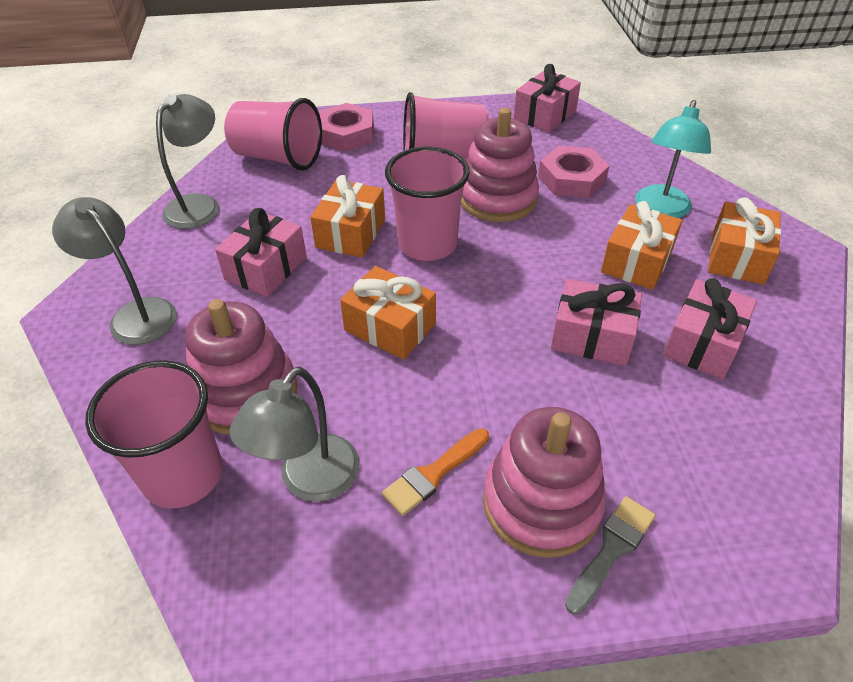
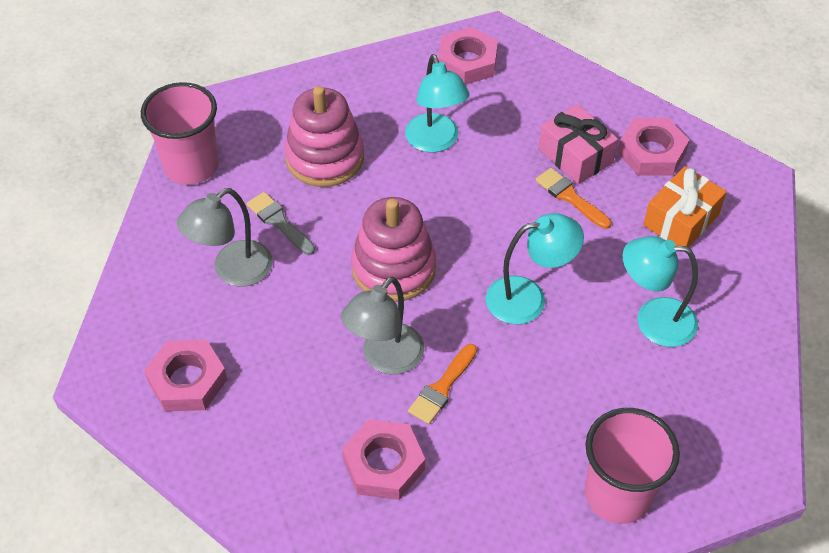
grey lamp: 3 -> 2
orange brush: 1 -> 2
orange gift: 4 -> 1
pink cup: 4 -> 2
pink gift: 4 -> 1
pink nut: 2 -> 4
pink stacking toy: 3 -> 2
turquoise lamp: 1 -> 3

